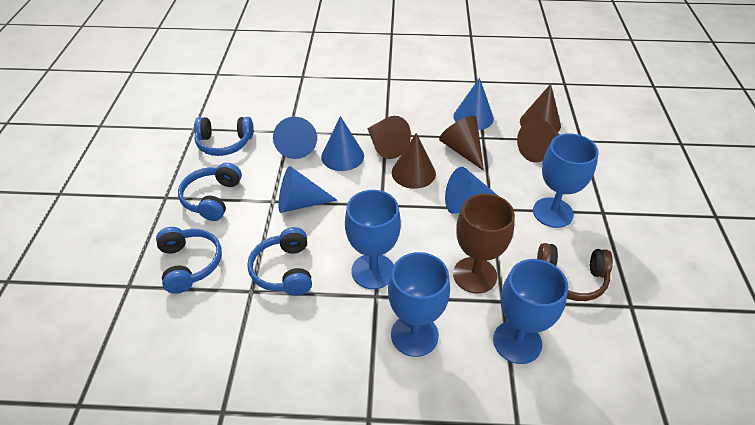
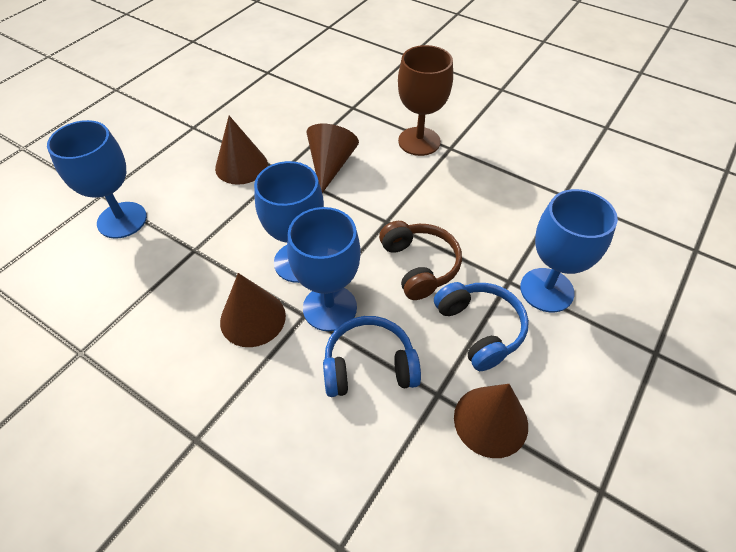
blue cone: 5 -> 0
blue headphones: 4 -> 2
brown cone: 5 -> 4

